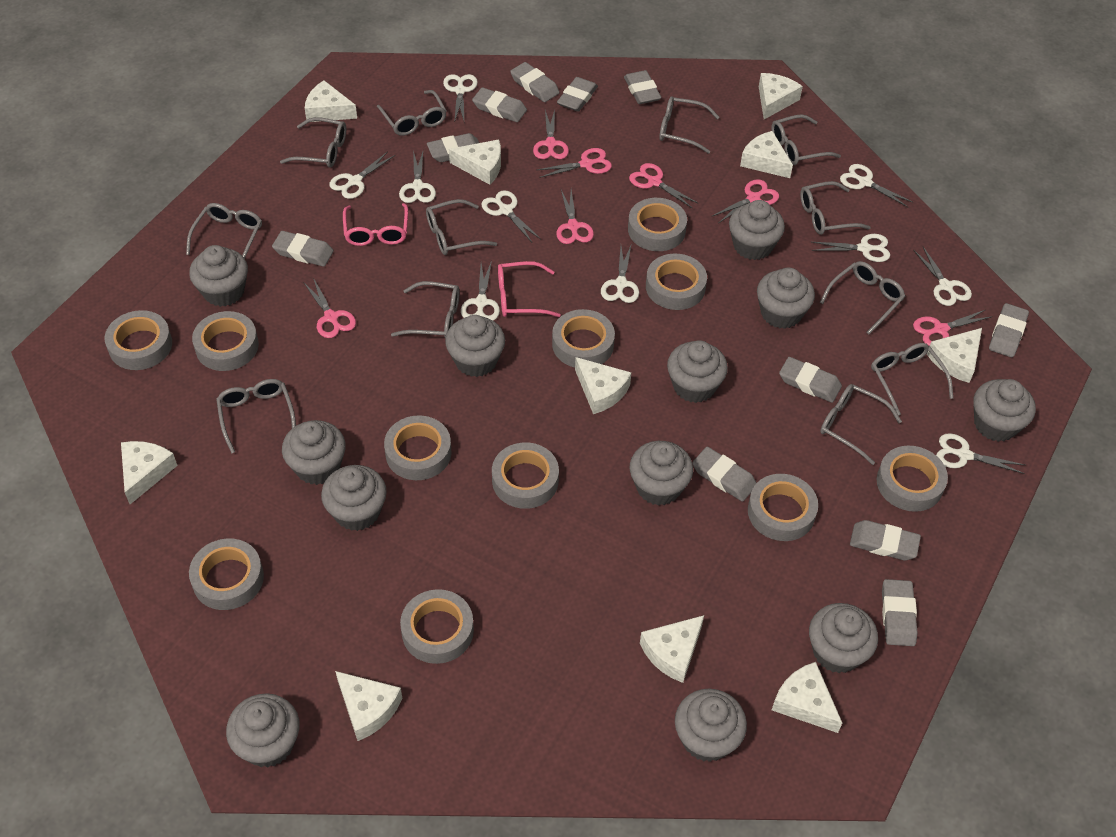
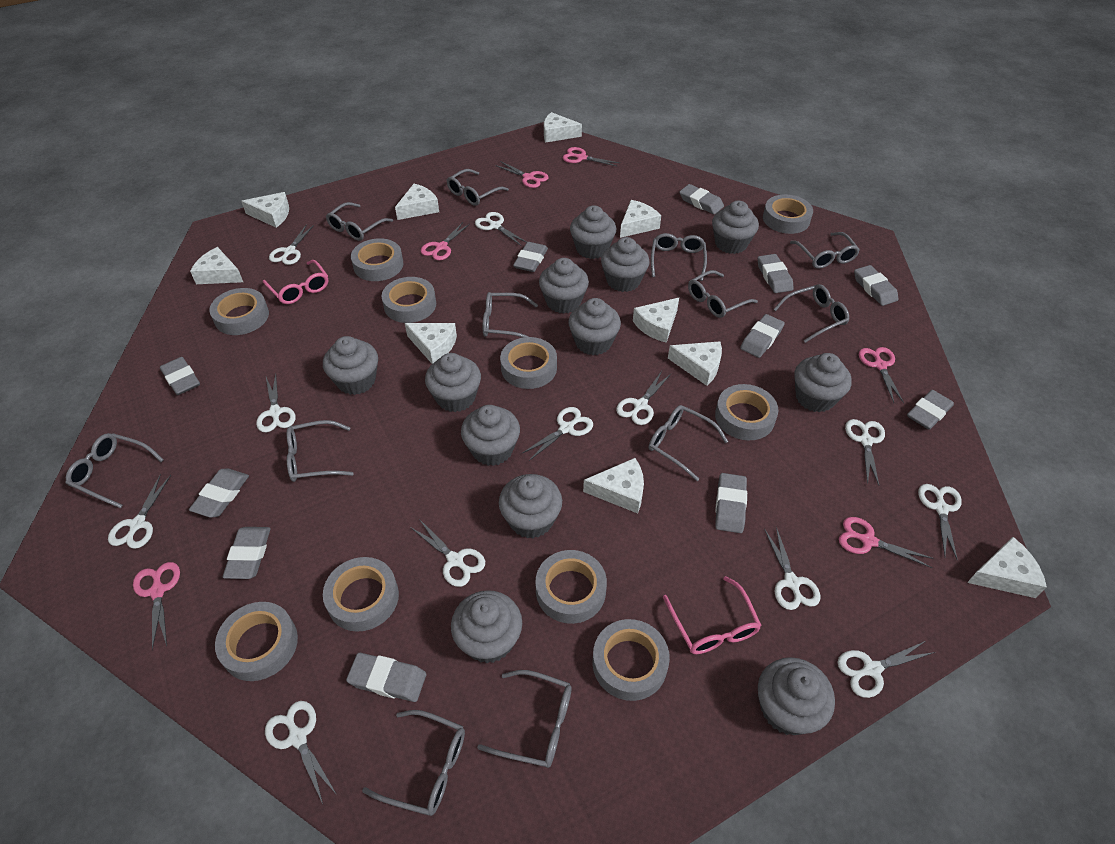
grey tape: 11 -> 10
pink scissors: 7 -> 6
white scissors: 10 -> 12

